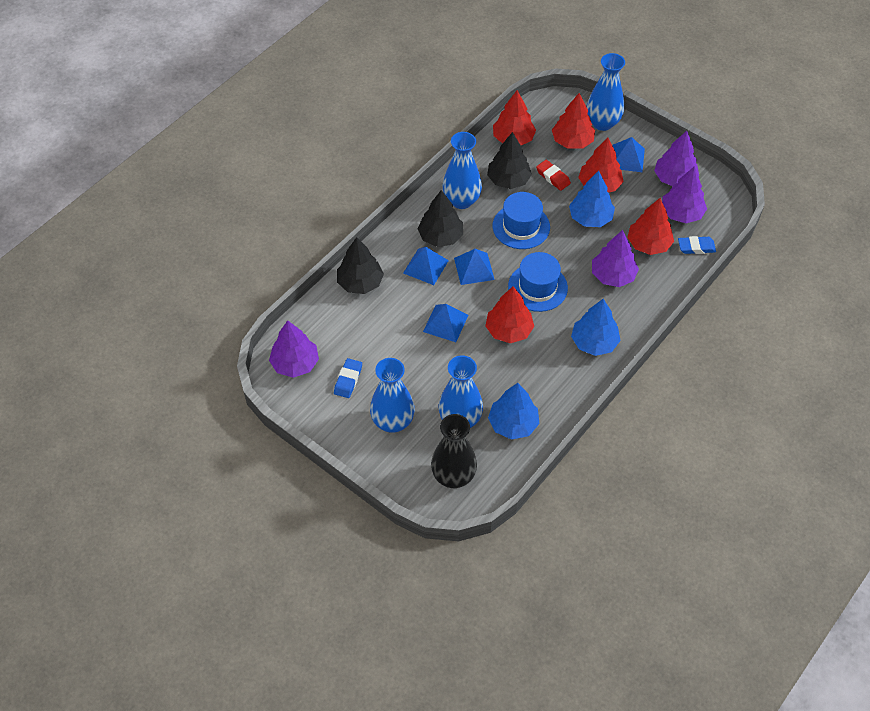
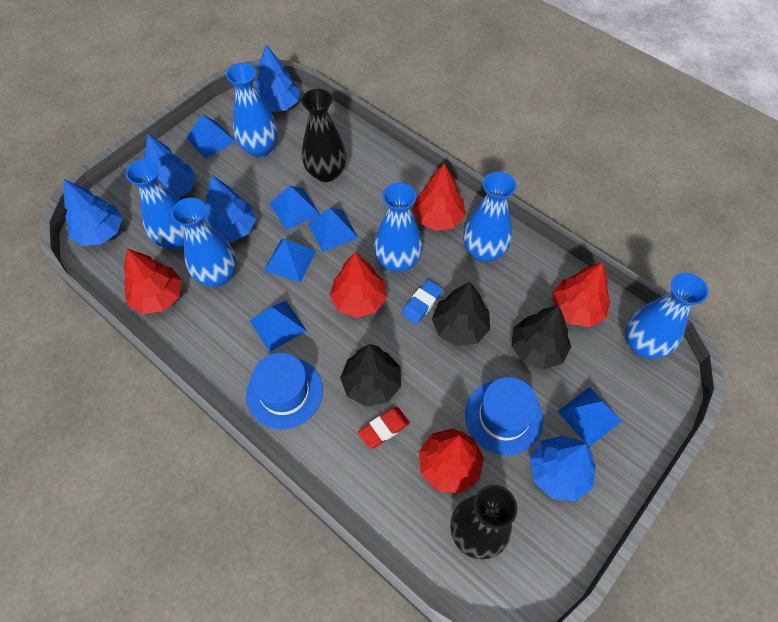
black vase: 1 -> 2
blue eraser: 2 -> 1
blue pyramid: 4 -> 6
blue tree: 3 -> 5
blue vase: 4 -> 6
purple tree: 4 -> 0

